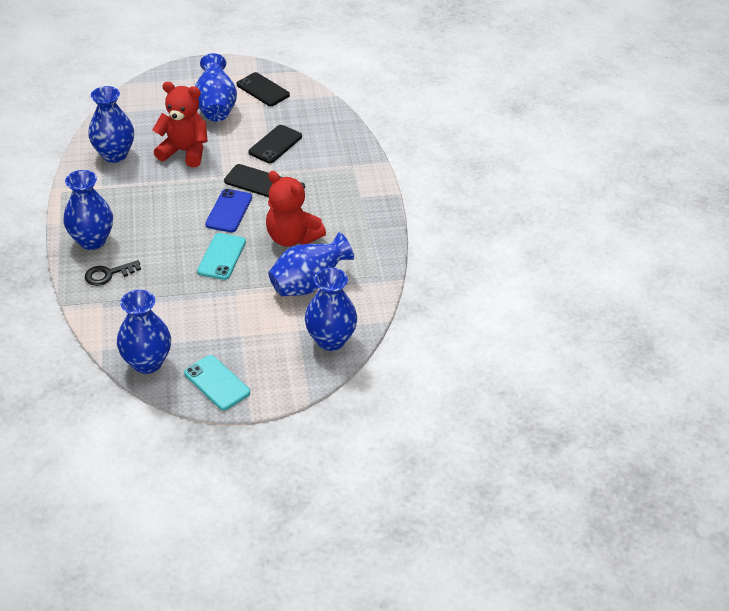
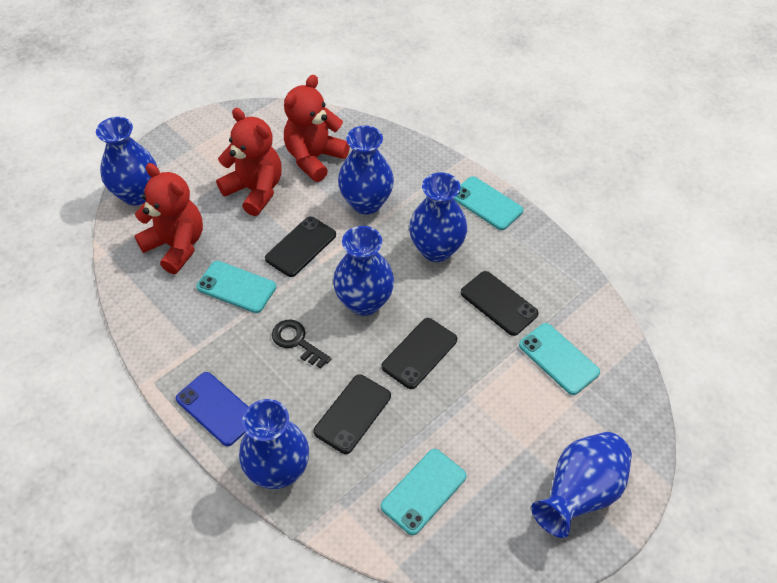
black phone: 3 -> 4
red teddy bear: 2 -> 3
turquoise phone: 2 -> 4

